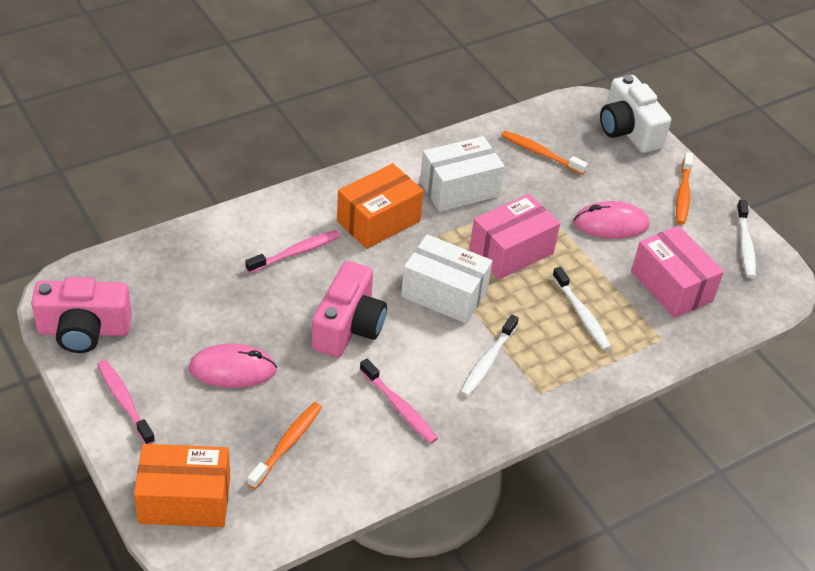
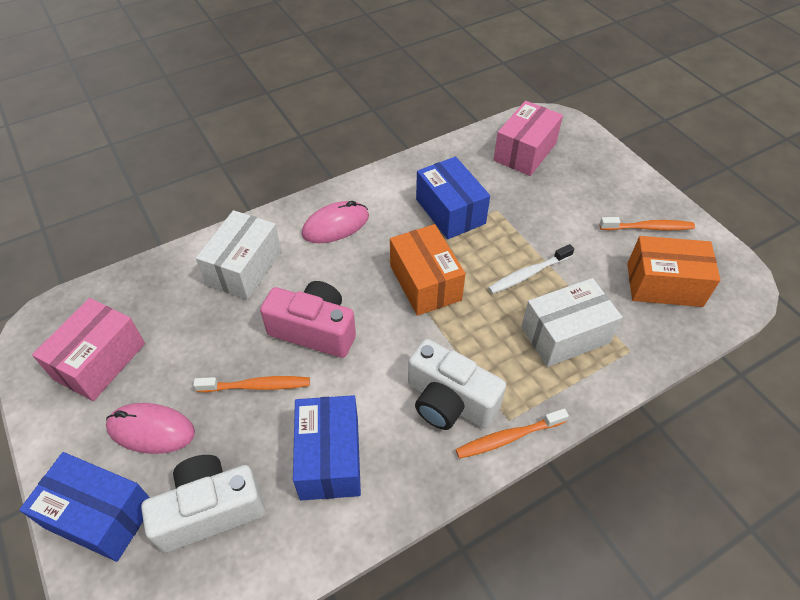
blue box: 0 -> 3
pink camera: 2 -> 1
pink toothbrush: 3 -> 0
white camera: 1 -> 2
white toothbrush: 3 -> 1

